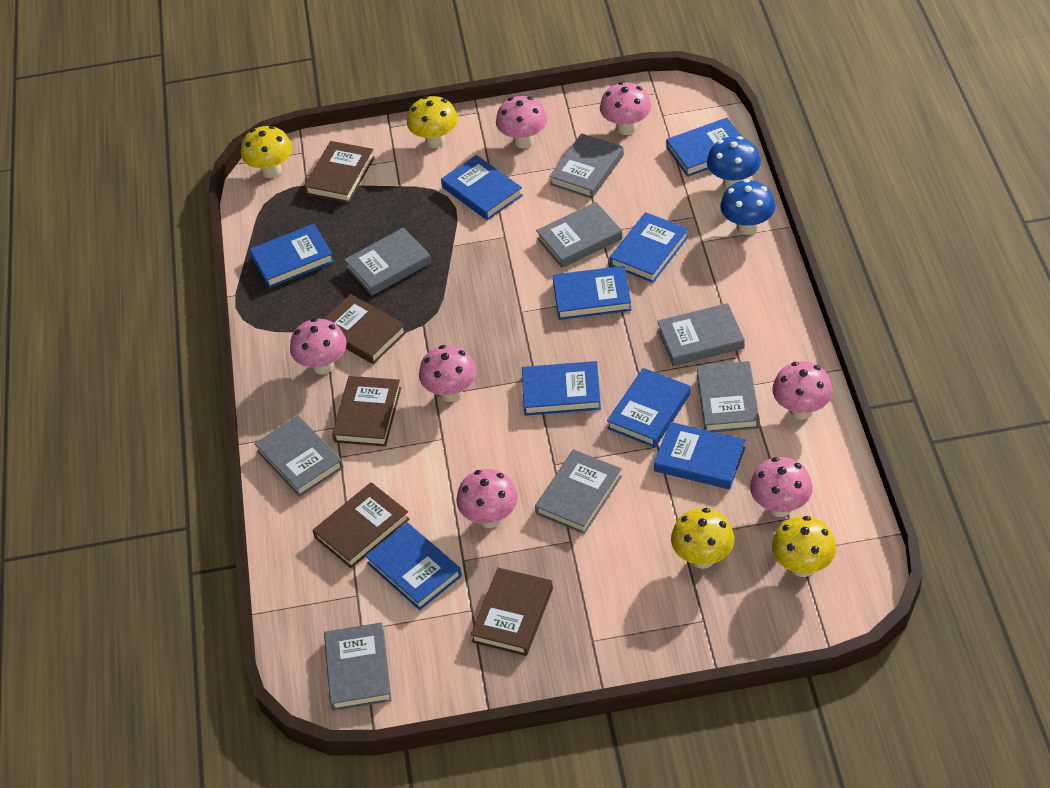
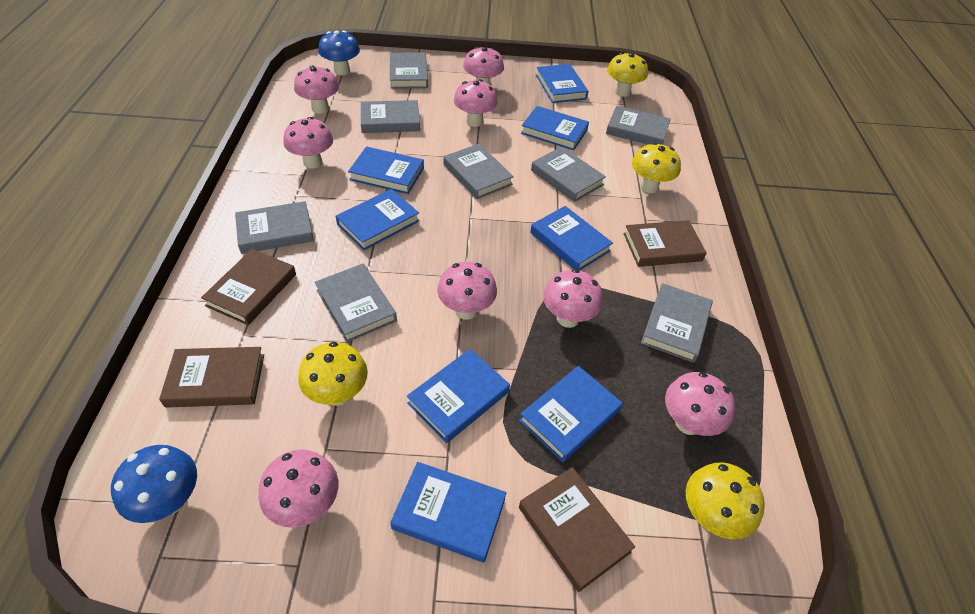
blue book: 9 -> 8
brown book: 5 -> 4
pink mushroom: 7 -> 8

